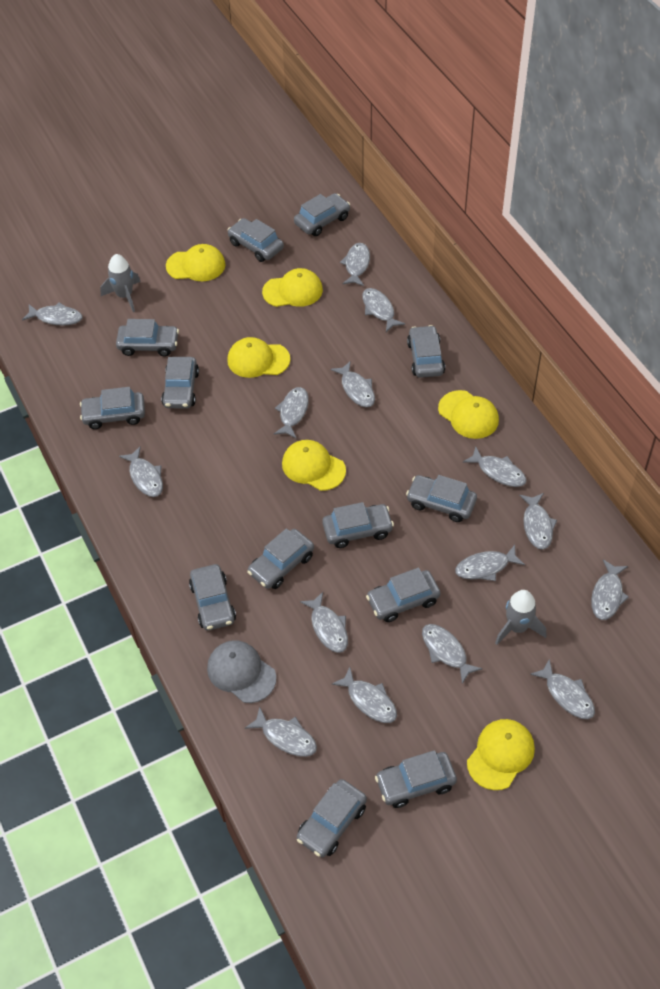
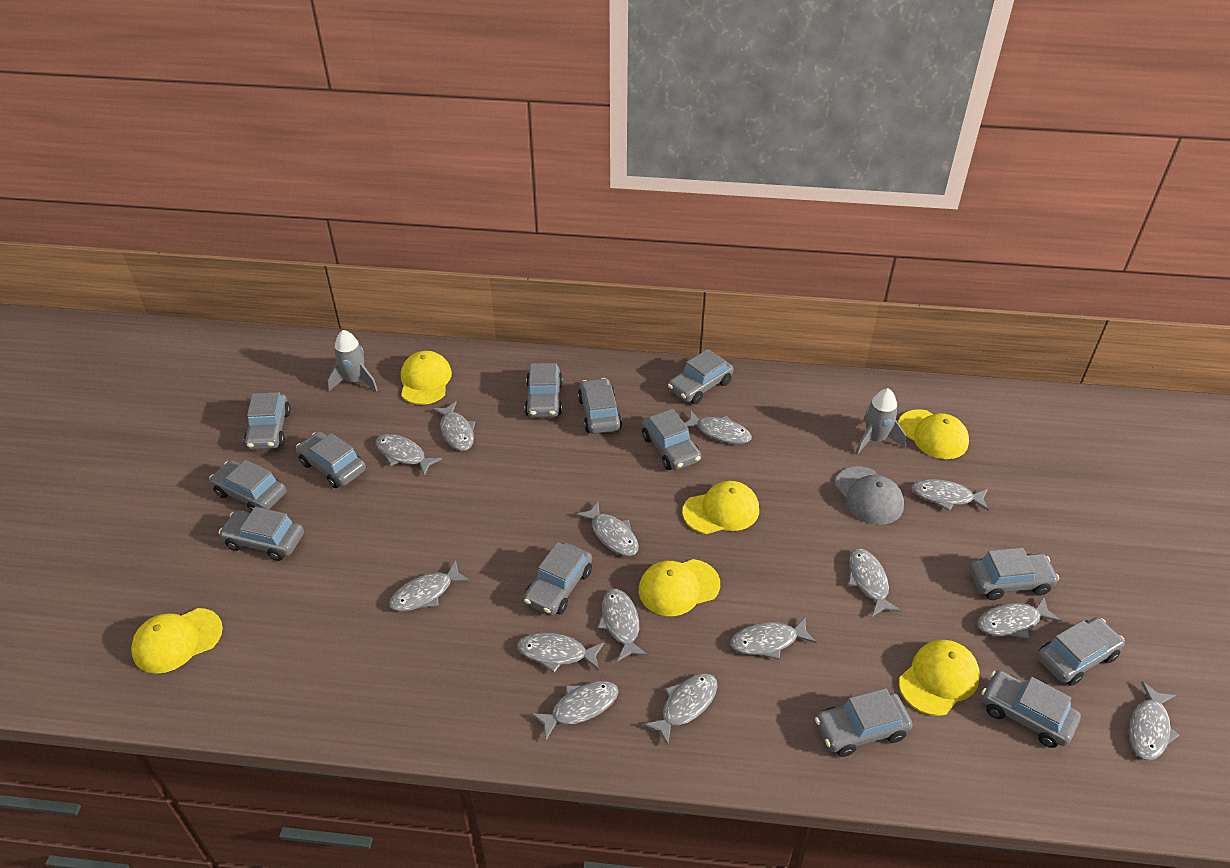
grey fish: 15 -> 14

